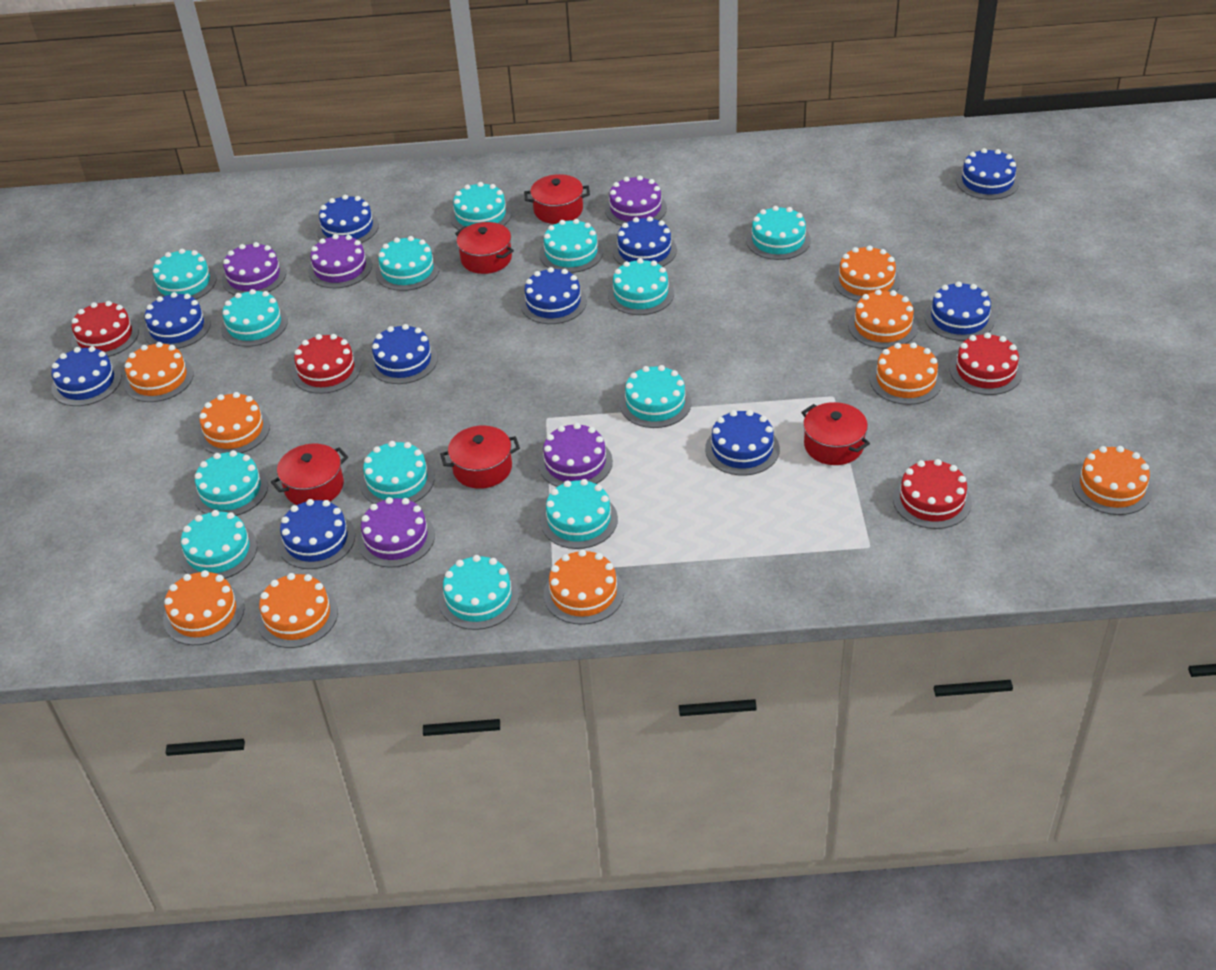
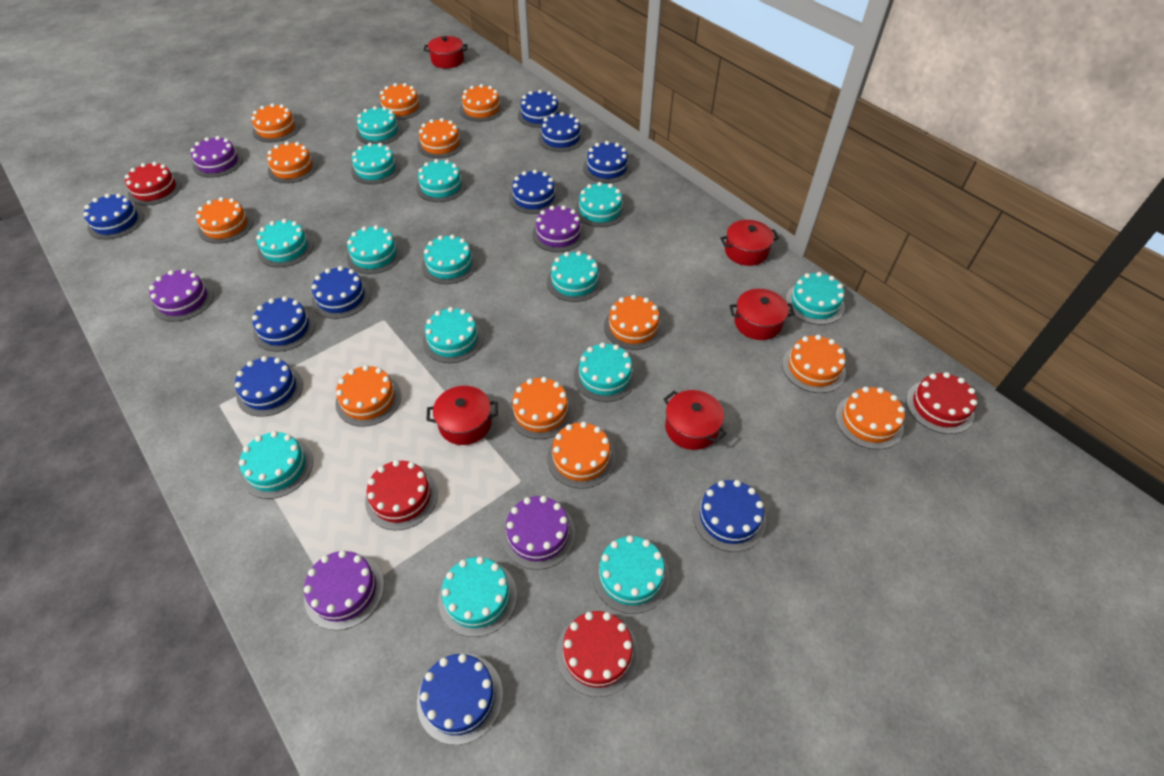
orange cake: 9 -> 12
turquoise cake: 13 -> 14

